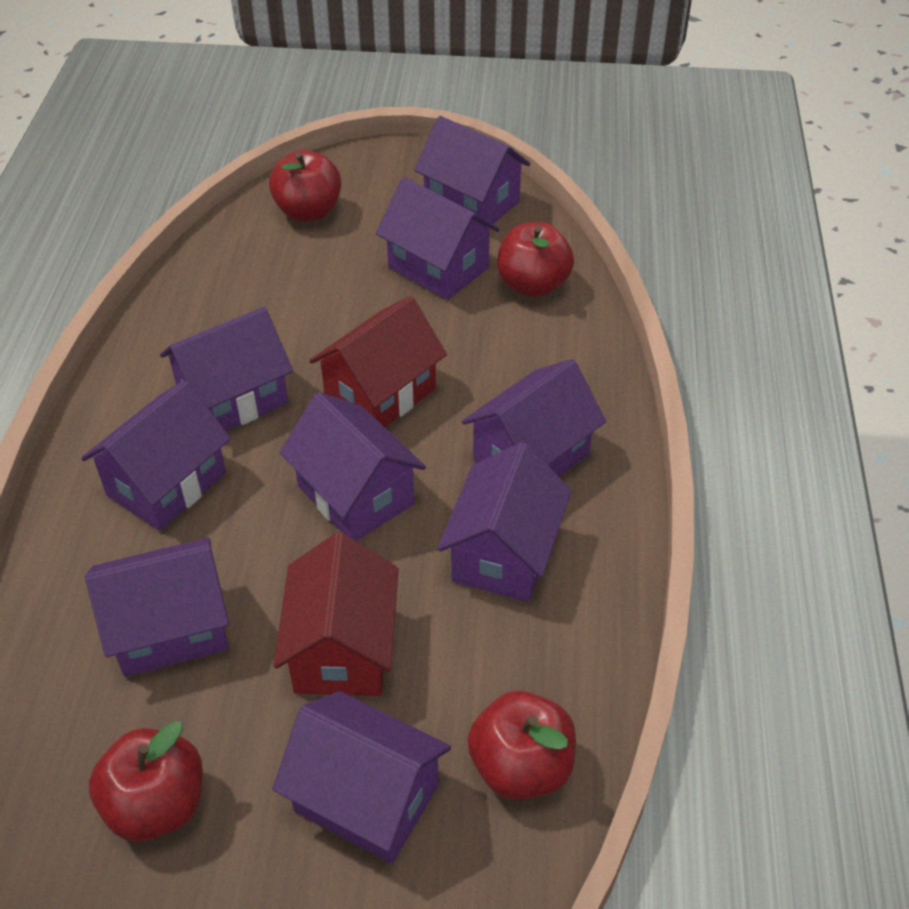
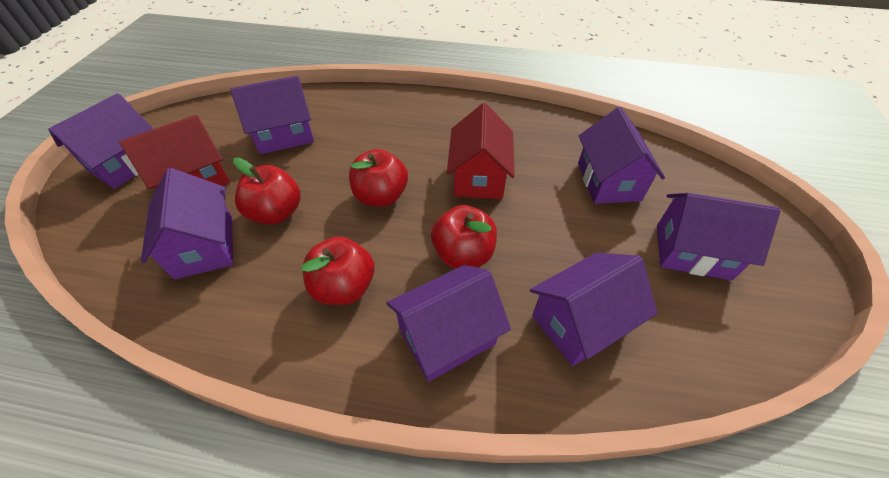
purple house: 9 -> 7

